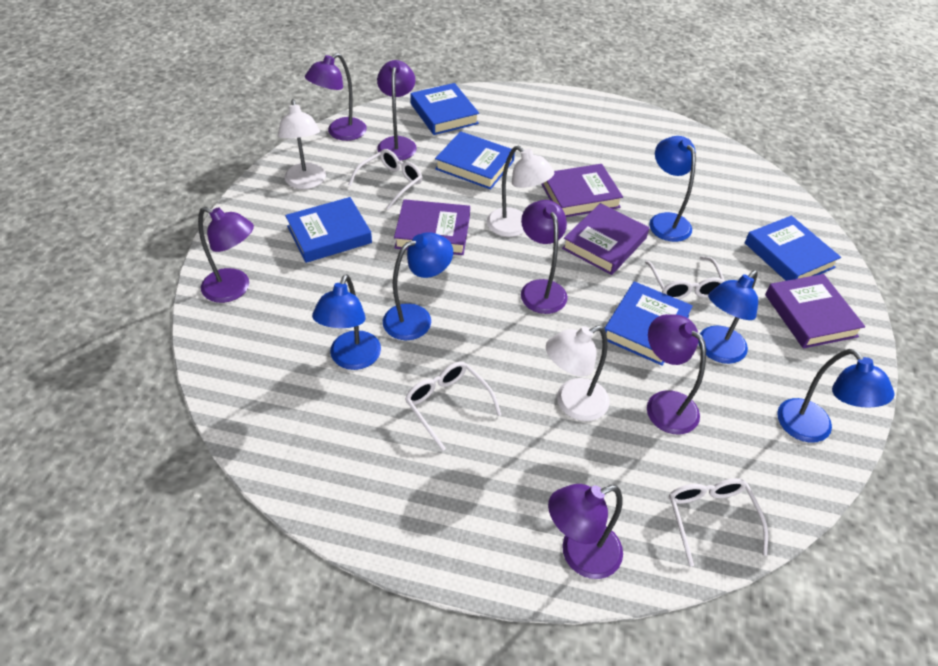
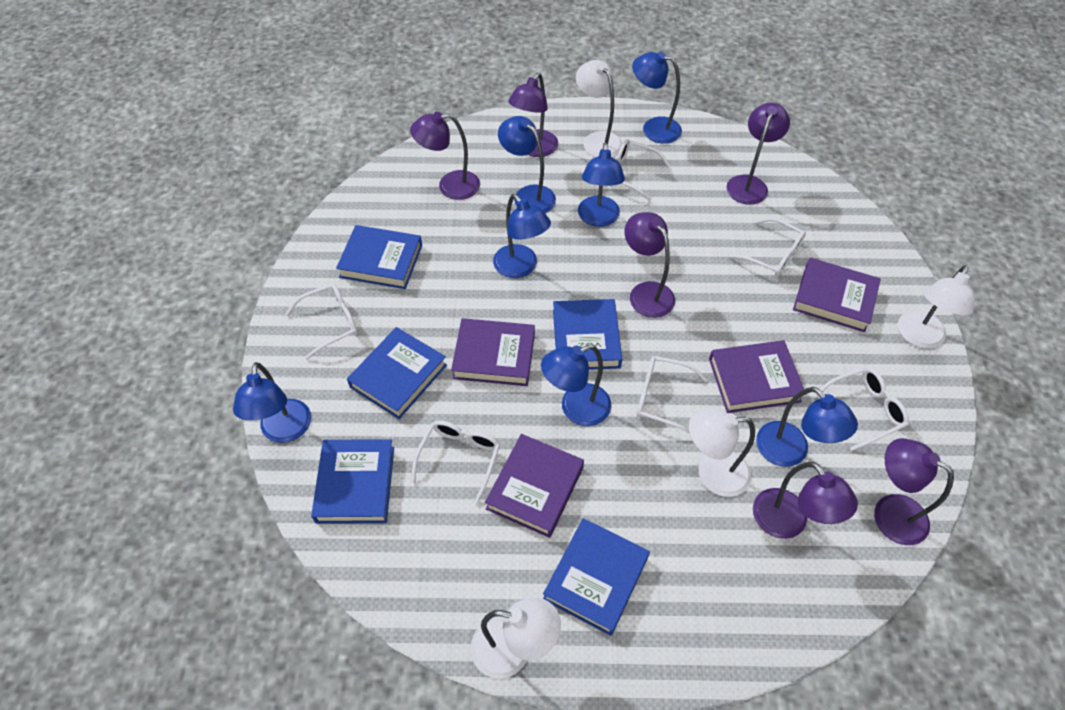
blue lamp: 5 -> 7
white glasses: 4 -> 6
white lamp: 3 -> 4

